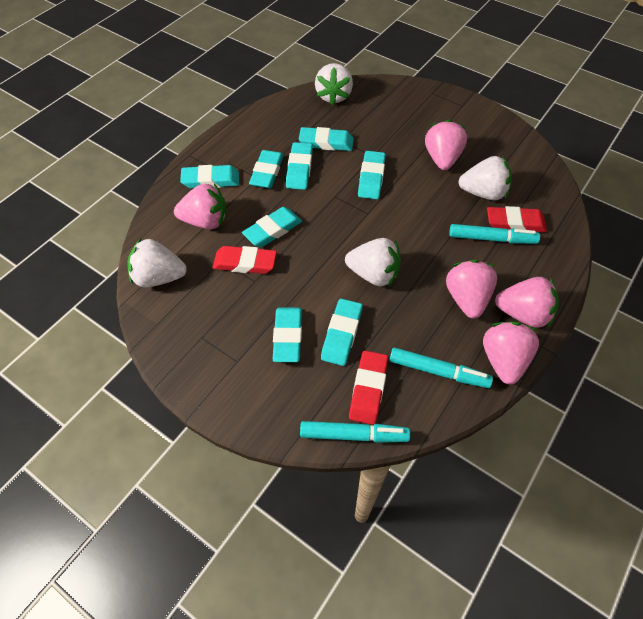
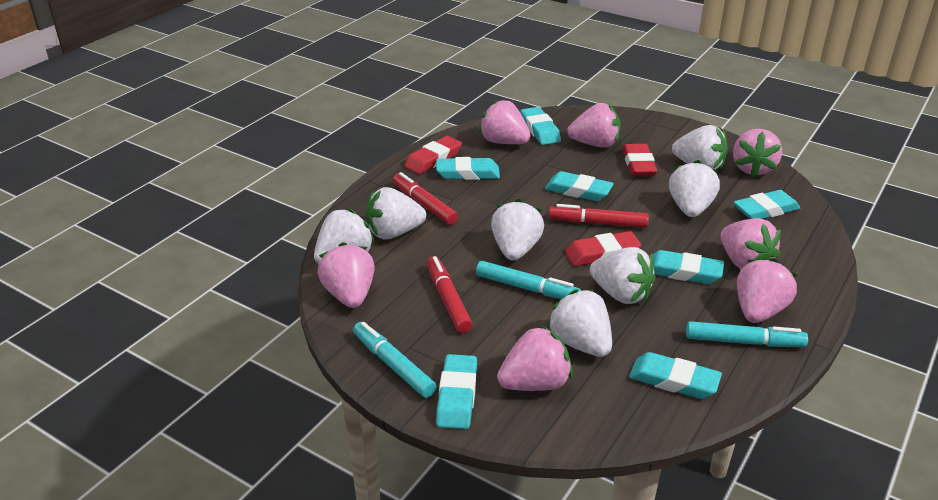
pink strawberry: 5 -> 7
red marker: 0 -> 3
turquoise eraser: 8 -> 7
white strawberry: 4 -> 7

